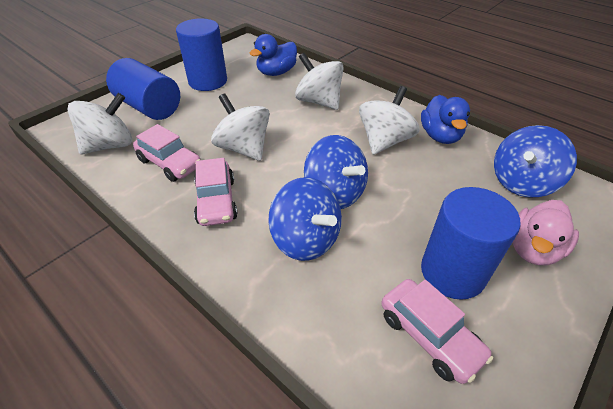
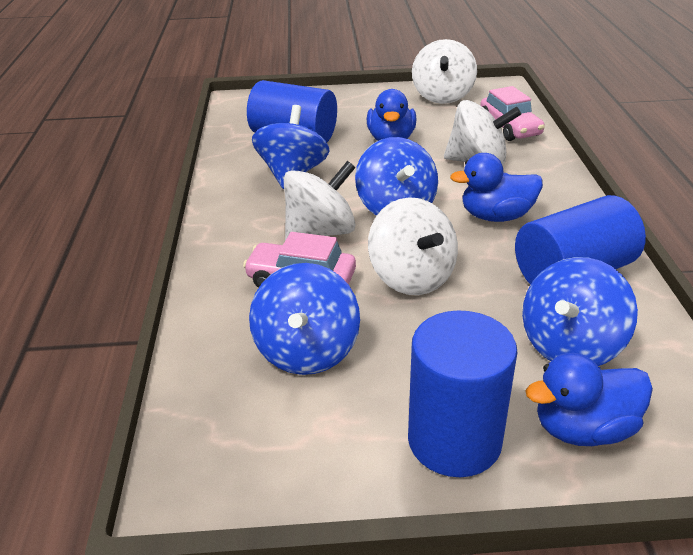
blue duck: 2 -> 3
blue spinning top: 3 -> 4
pink car: 3 -> 2
pink duck: 1 -> 0

